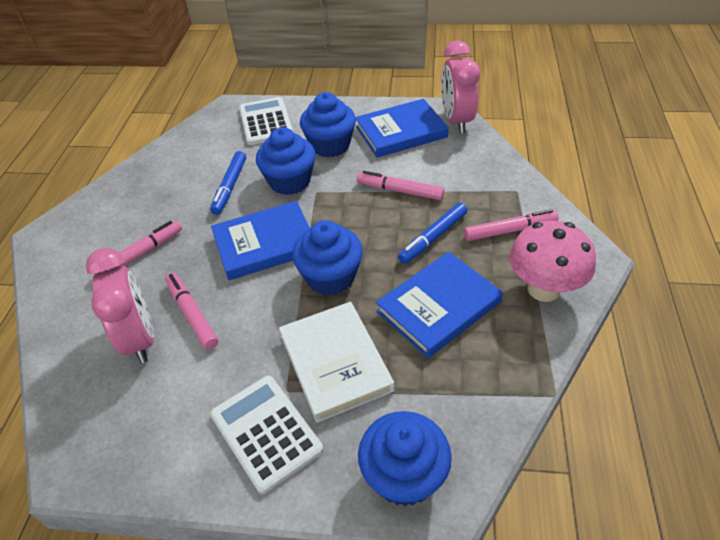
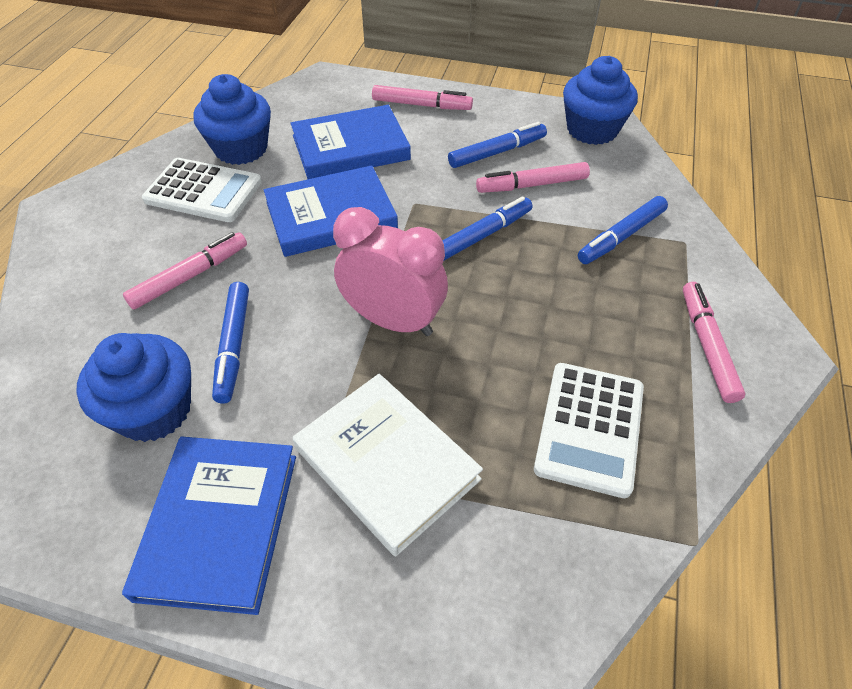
blue cupcake: 4 -> 3
blue marker: 2 -> 4
pink clock: 2 -> 1
pink mushroom: 1 -> 0

